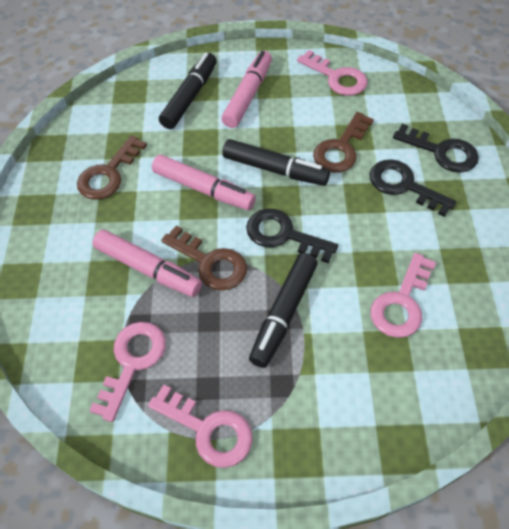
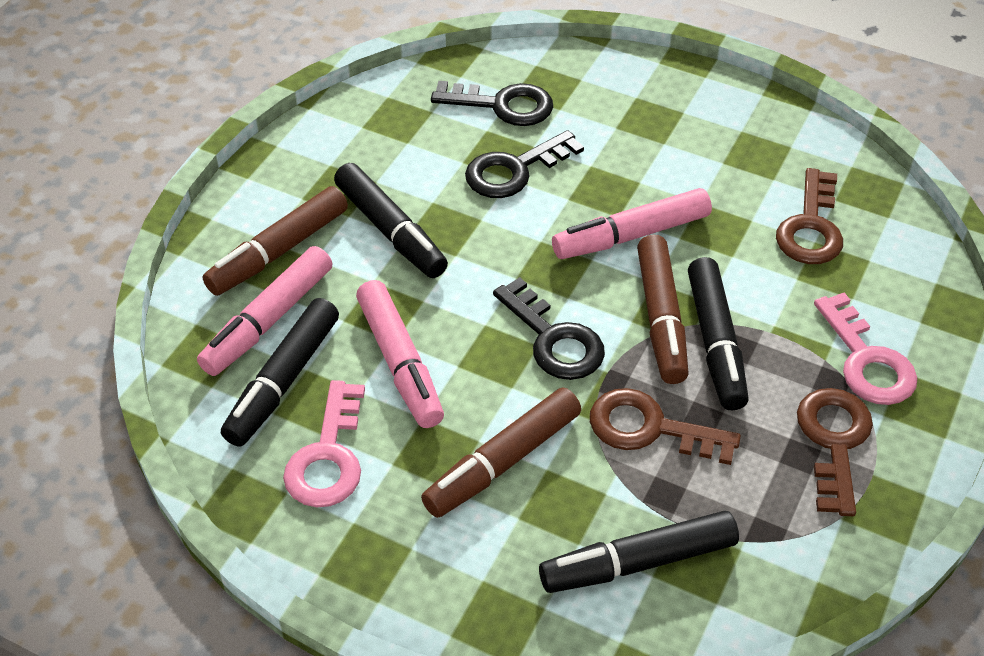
black marker: 3 -> 4
brown marker: 0 -> 3
pink key: 4 -> 2

